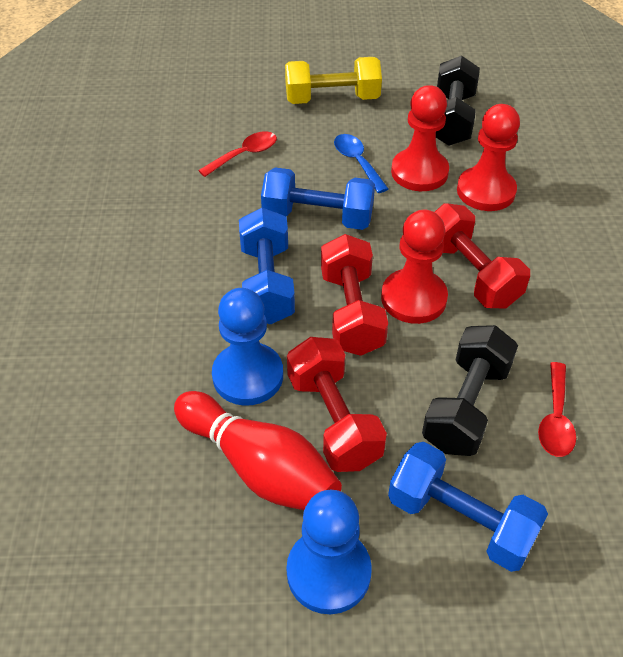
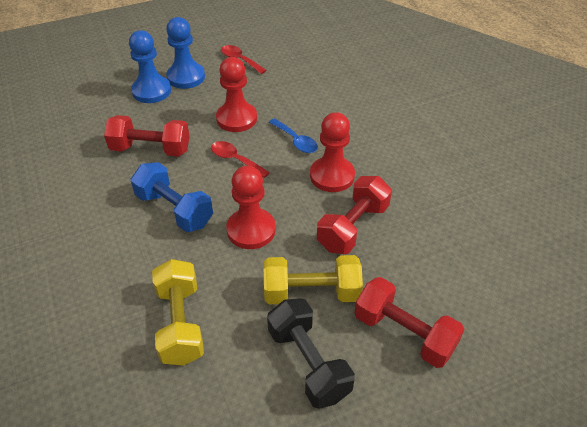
black dumbbell: 2 -> 1
blue dumbbell: 3 -> 1
red bowling pin: 1 -> 0
yellow dumbbell: 1 -> 2

